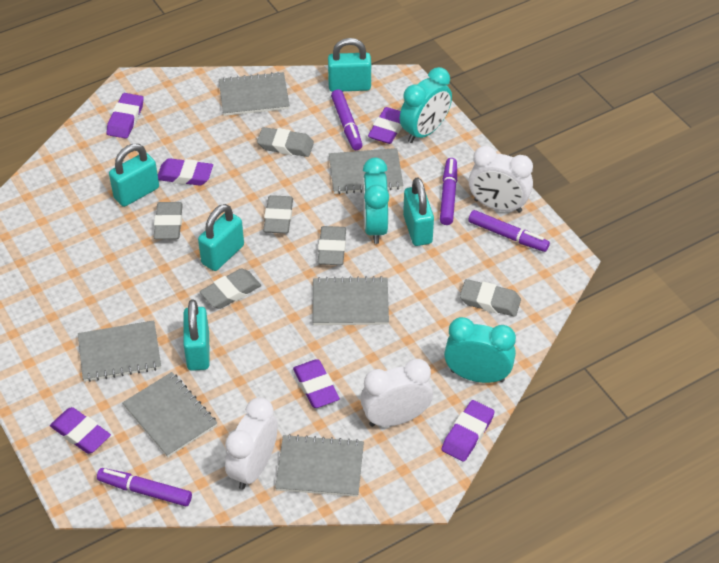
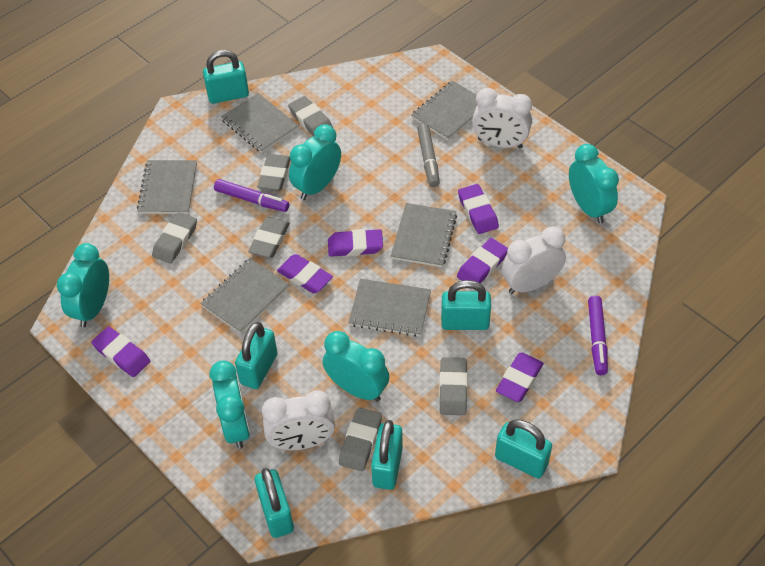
grey marker: 0 -> 1
purple marker: 4 -> 2
turquoise clock: 3 -> 5
turquoise padlock: 5 -> 6

